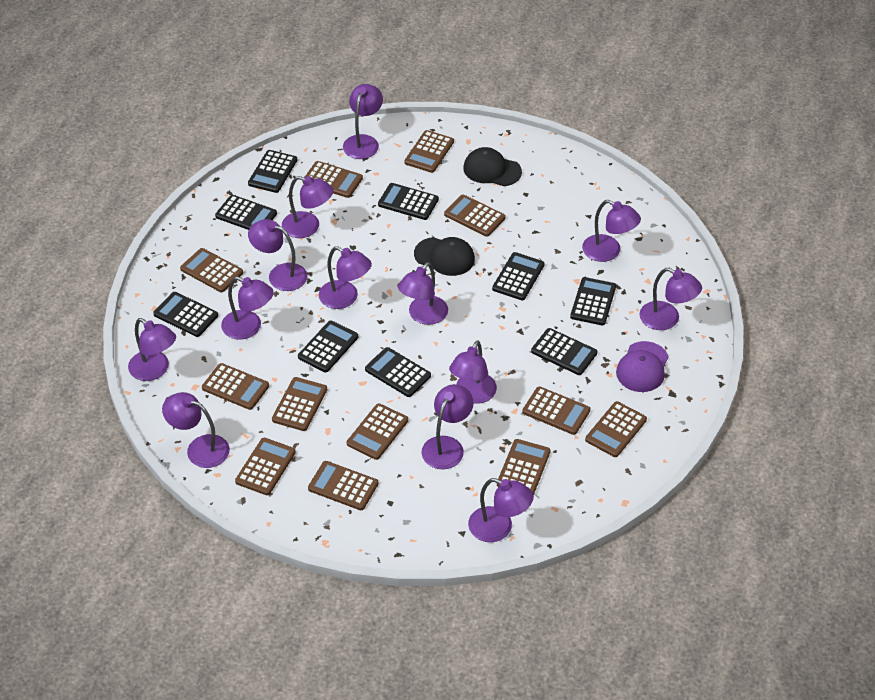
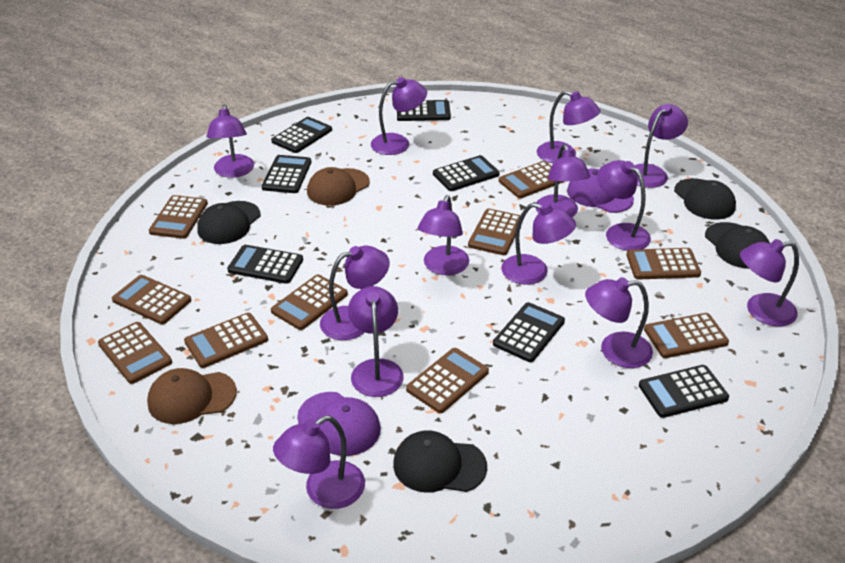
black calculator: 9 -> 7
black cap: 2 -> 4
brown calculator: 12 -> 10
brown cap: 0 -> 2
purple cap: 1 -> 2

